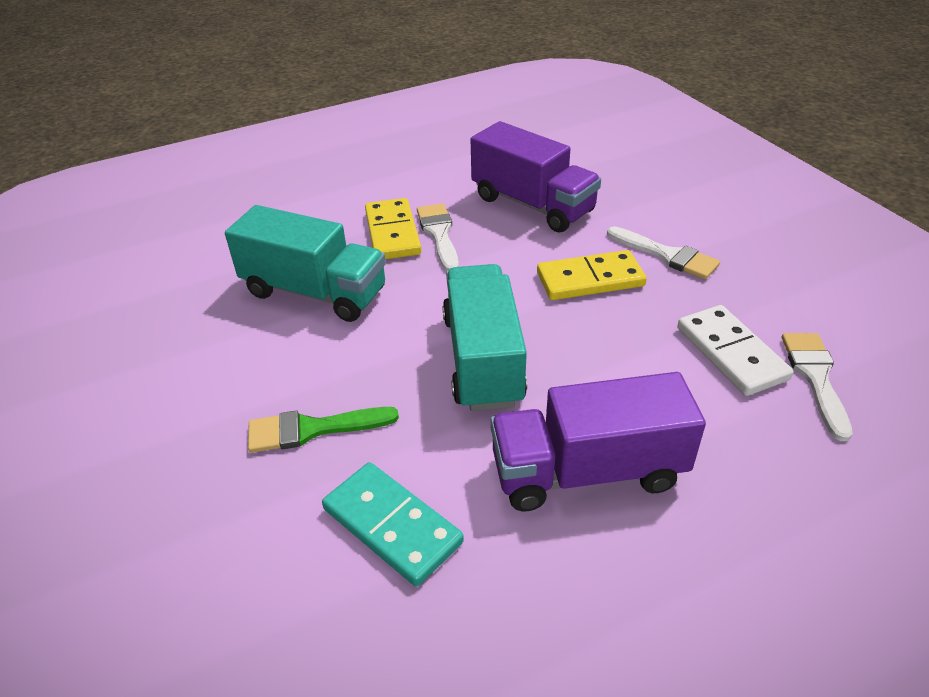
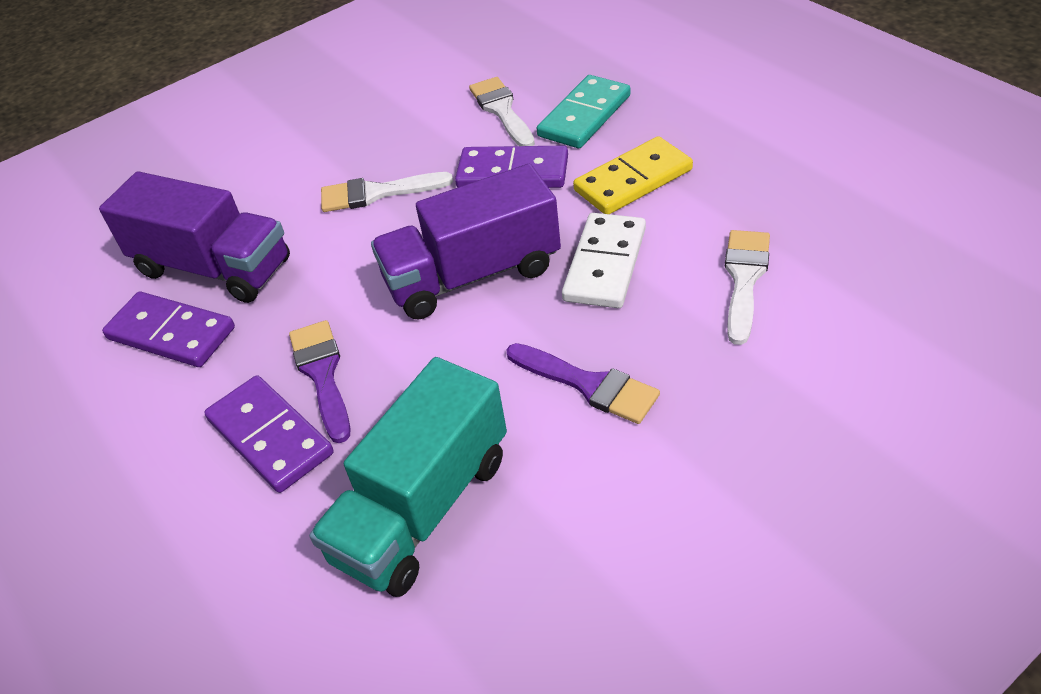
green brush: 1 -> 0
purple brush: 0 -> 2
purple domino: 0 -> 3
turquoise truck: 2 -> 1
yellow domino: 2 -> 1

